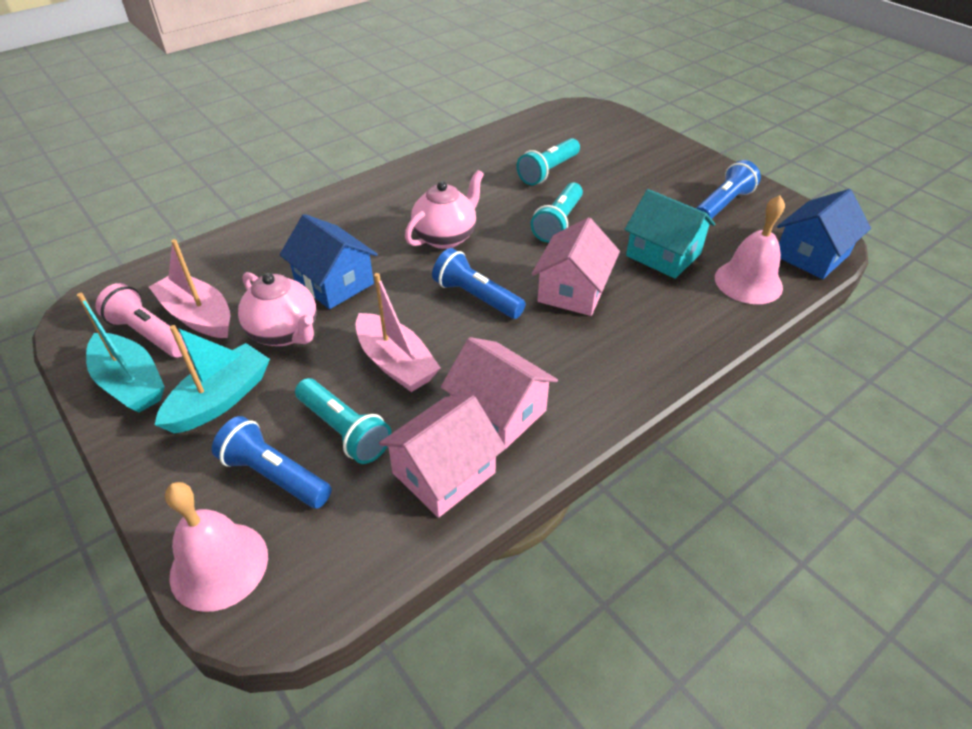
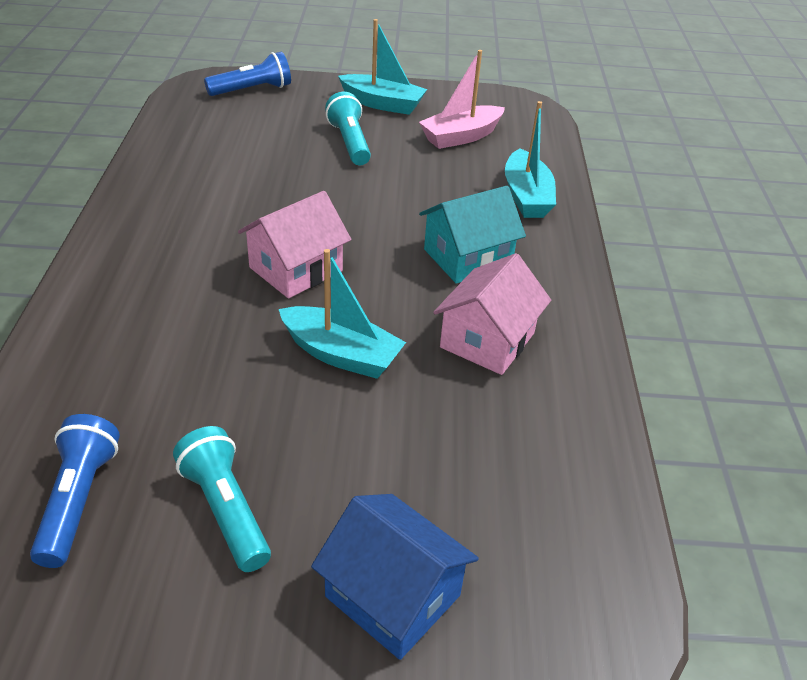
blue flashlight: 3 -> 2
blue house: 2 -> 1
pink bell: 2 -> 0
pink boat: 2 -> 1
pink flashlight: 1 -> 0
pink house: 3 -> 2
pink teapot: 2 -> 0
turquoise boat: 2 -> 3
turquoise flashlight: 3 -> 2

